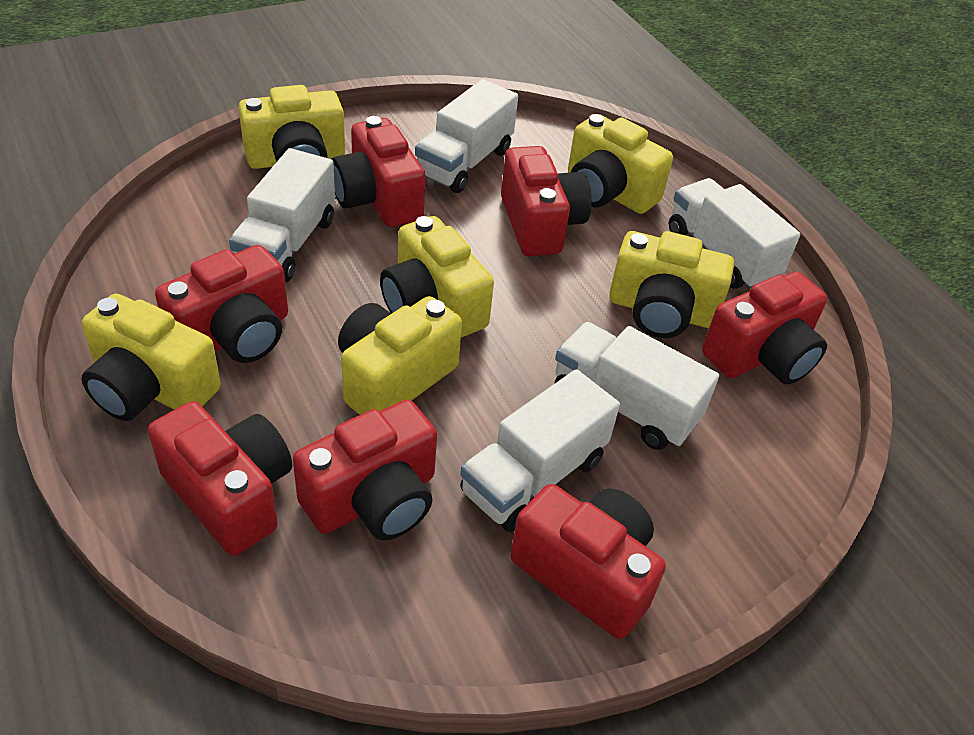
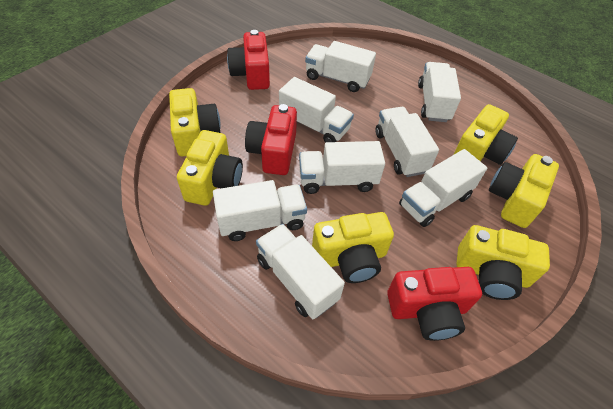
red camera: 7 -> 3
white truck: 5 -> 8

